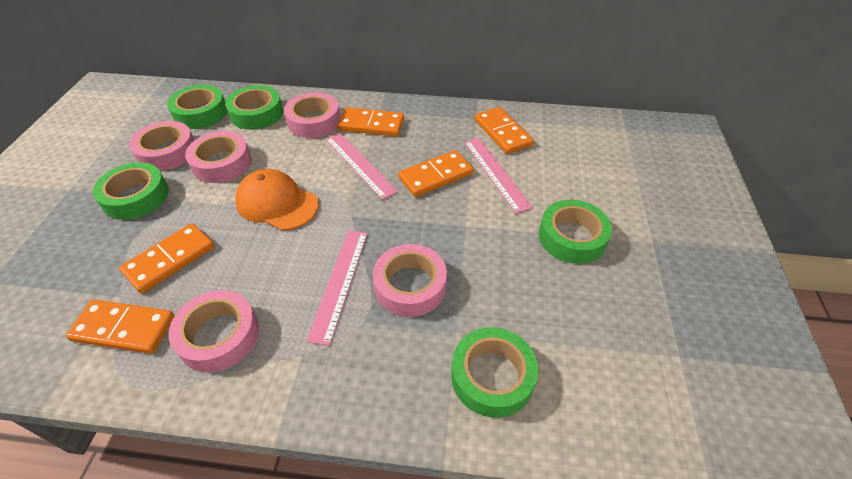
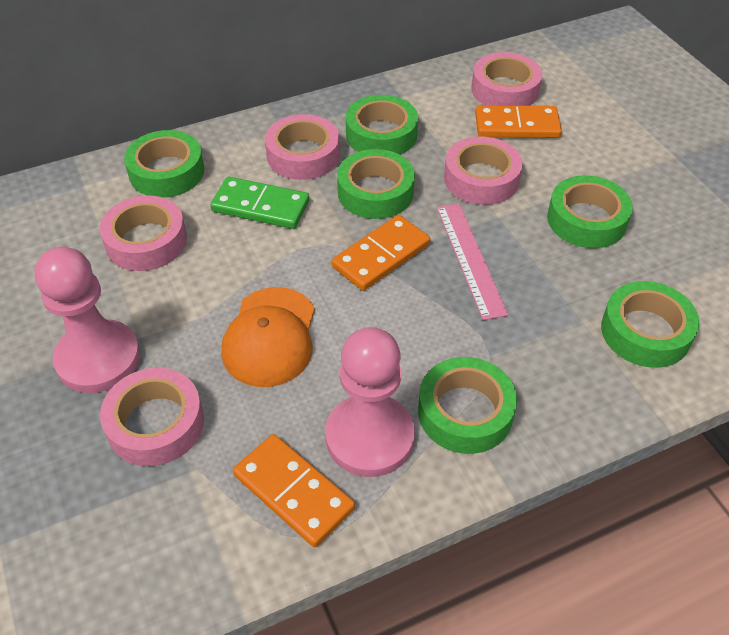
green domino: 0 -> 1
green tape: 5 -> 6
orange domino: 5 -> 3
pink pawn: 0 -> 2
pink ruler: 3 -> 1

